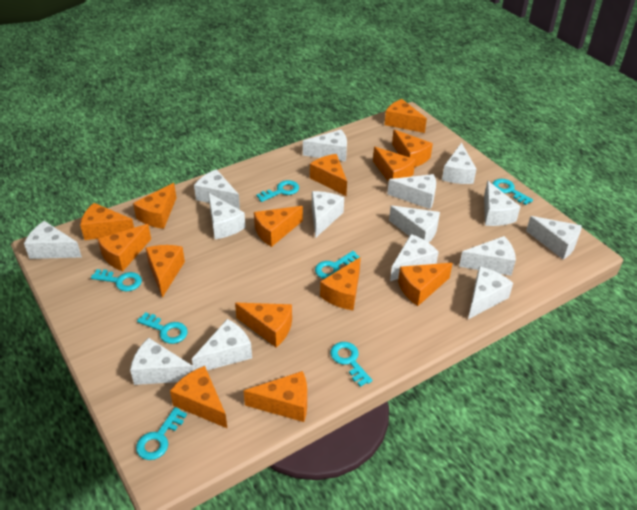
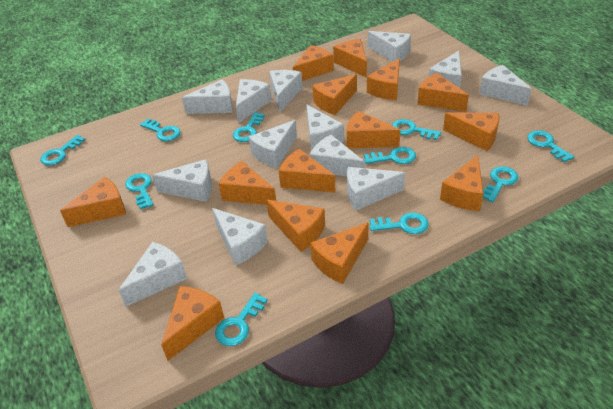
turquoise key: 7 -> 10
white cheese: 15 -> 13

